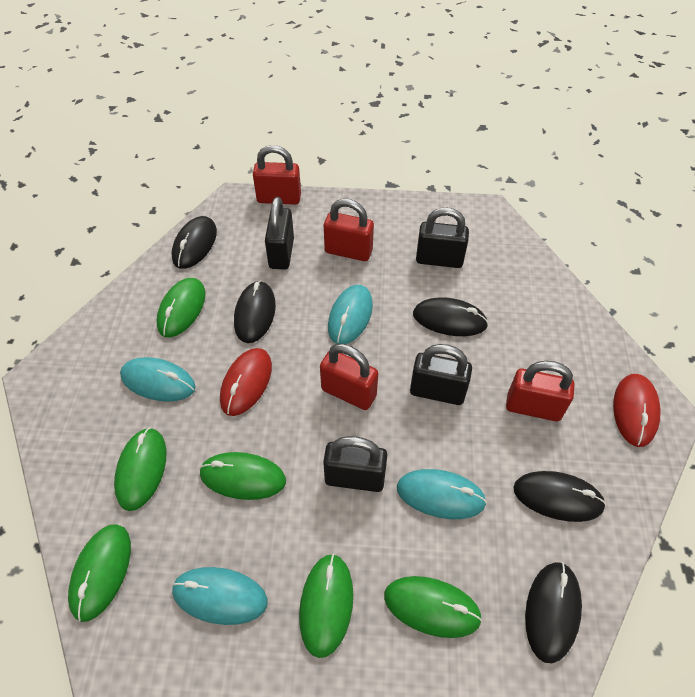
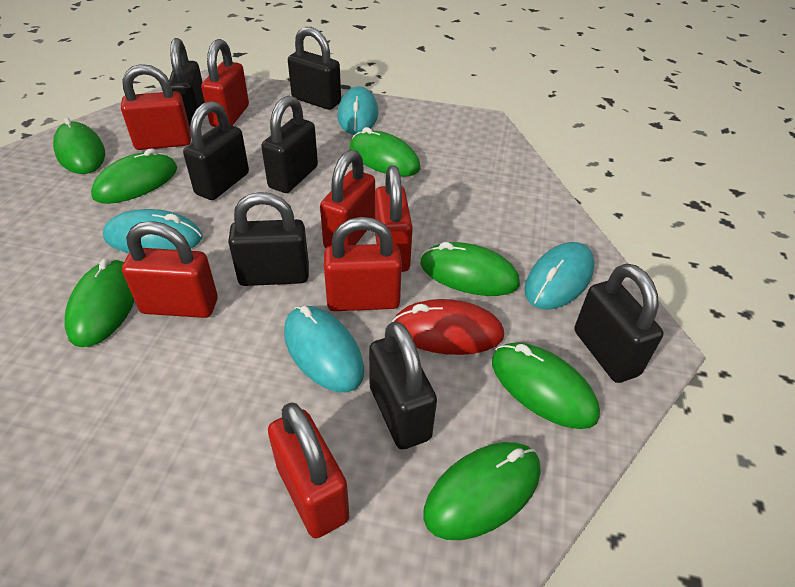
black mouse: 5 -> 0
black padlock: 4 -> 7
green mouse: 6 -> 7
red mouse: 2 -> 1
red padlock: 4 -> 7

